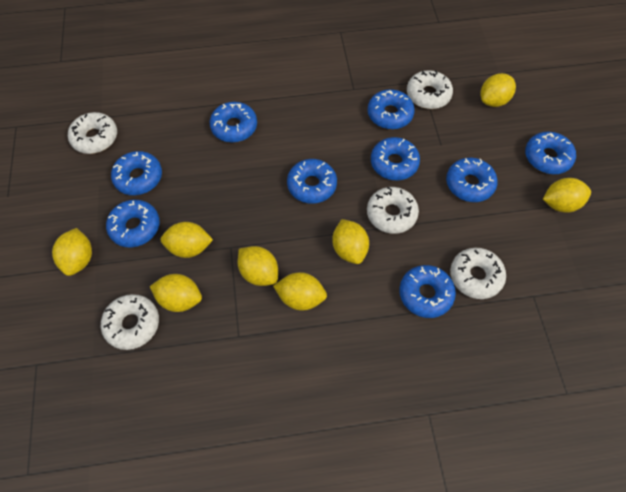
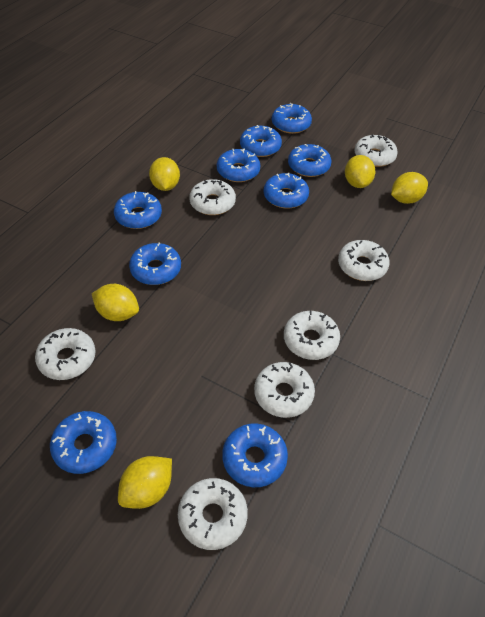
white donut: 5 -> 7
yellow lemon: 8 -> 5

